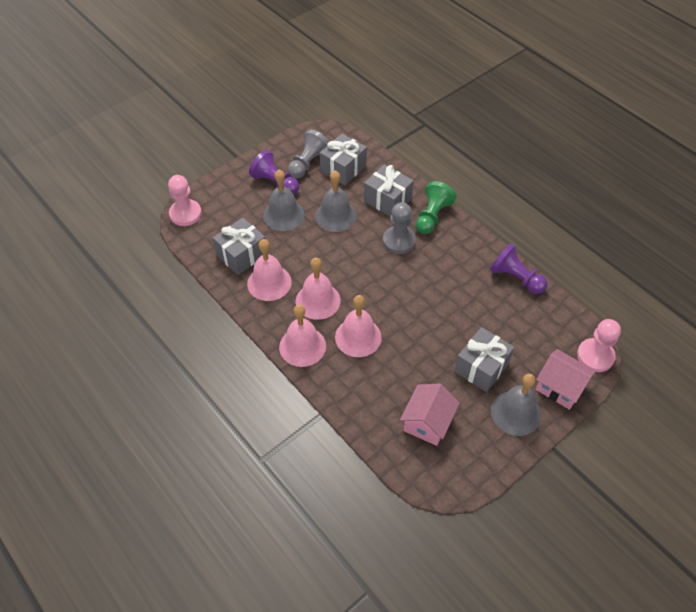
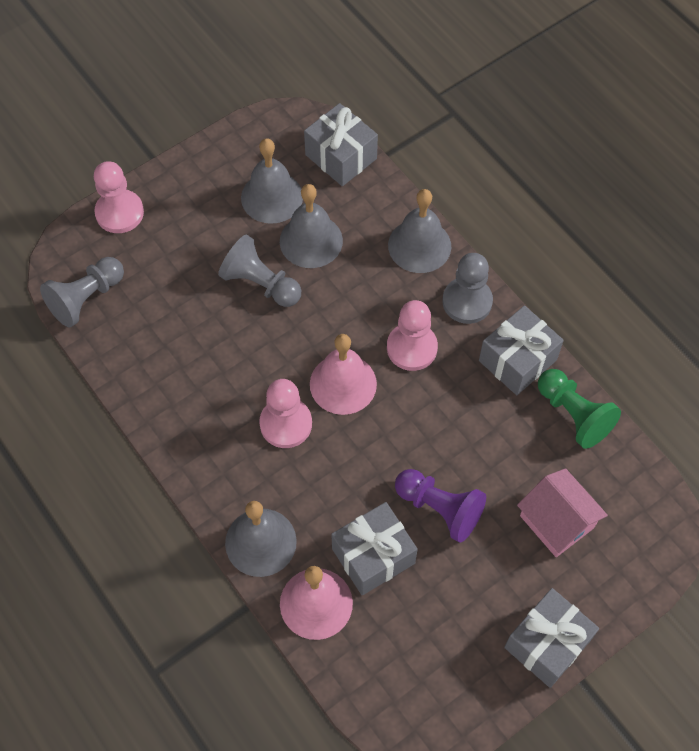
grey bell: 3 -> 4
grey pawn: 2 -> 3
pink bell: 4 -> 2
pink house: 2 -> 1
pink pawn: 2 -> 3
purple pawn: 2 -> 1

